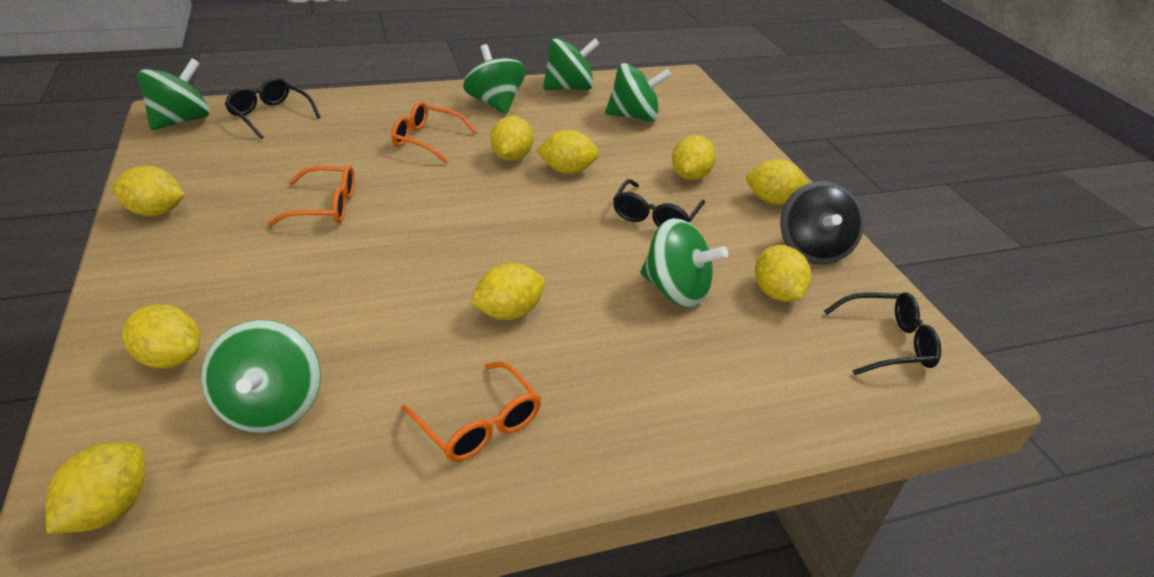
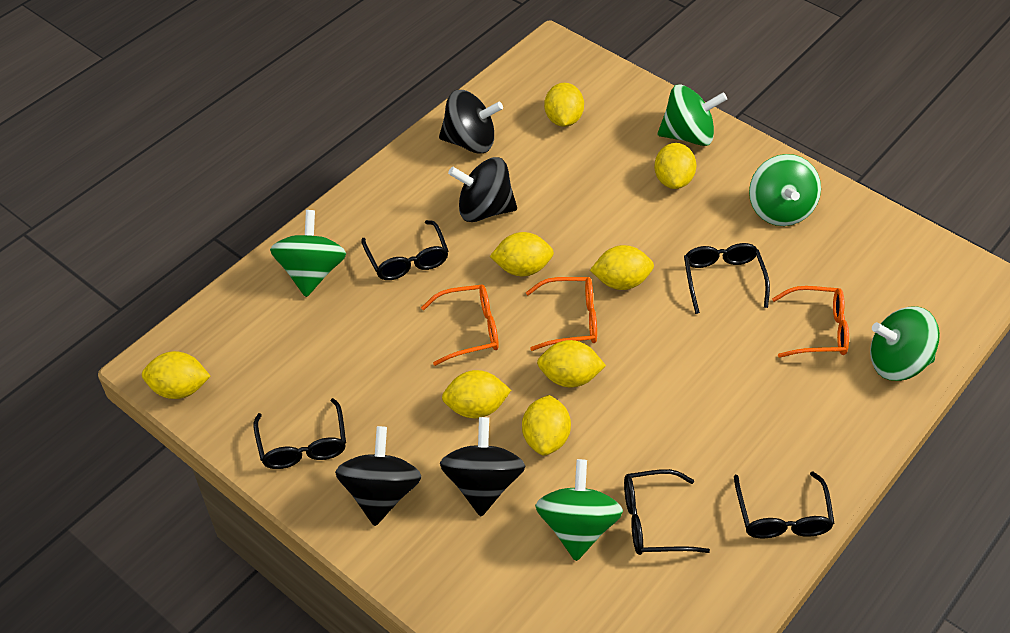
black glasses: 3 -> 5
black spinning top: 1 -> 4
green spinning top: 6 -> 5
yellow lemon: 9 -> 8

